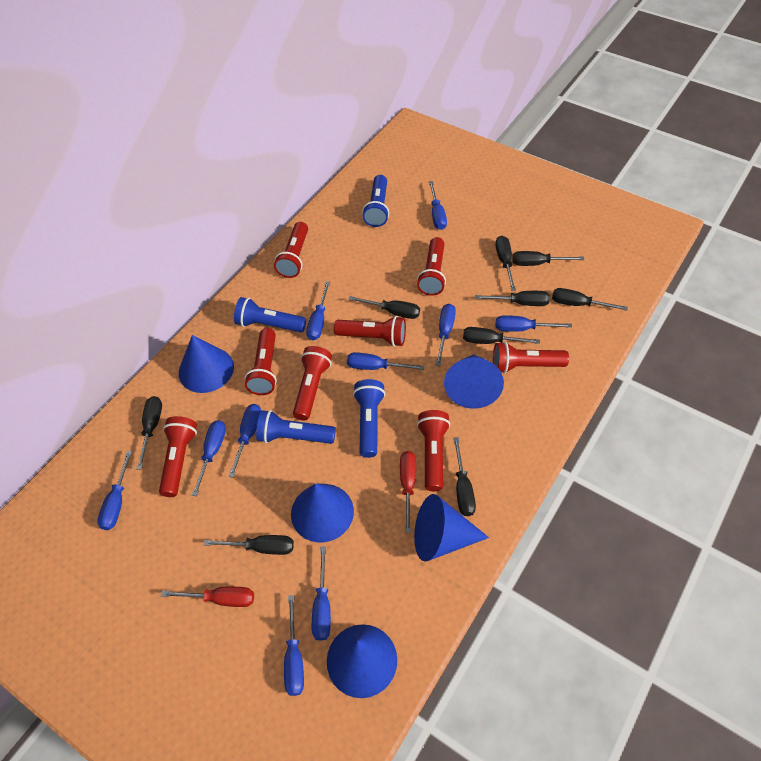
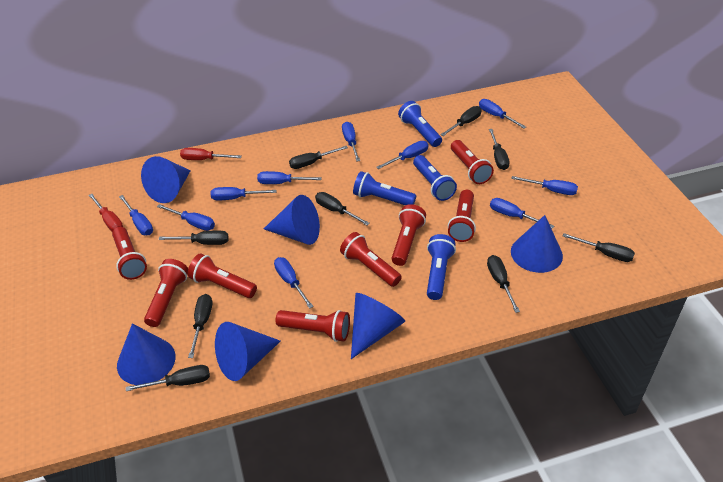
blue cone: 5 -> 6

